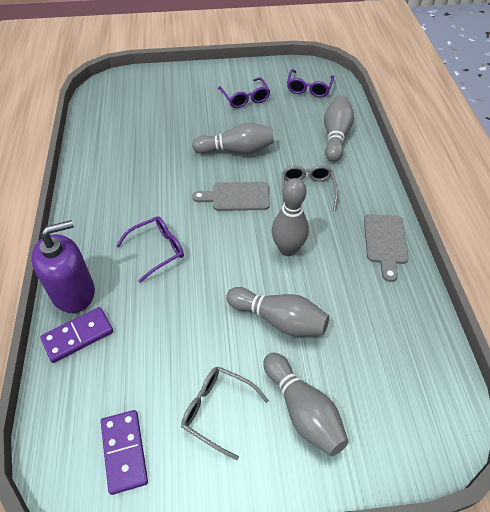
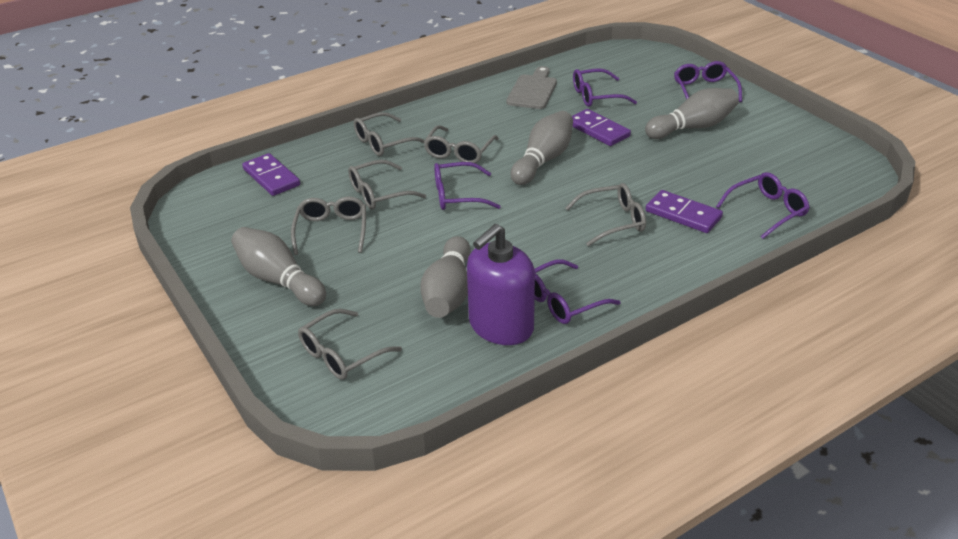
grey bowling pin: 5 -> 4
grey cutting board: 2 -> 1
grey glasses: 2 -> 6
purple domino: 2 -> 3
purple glasses: 3 -> 5

